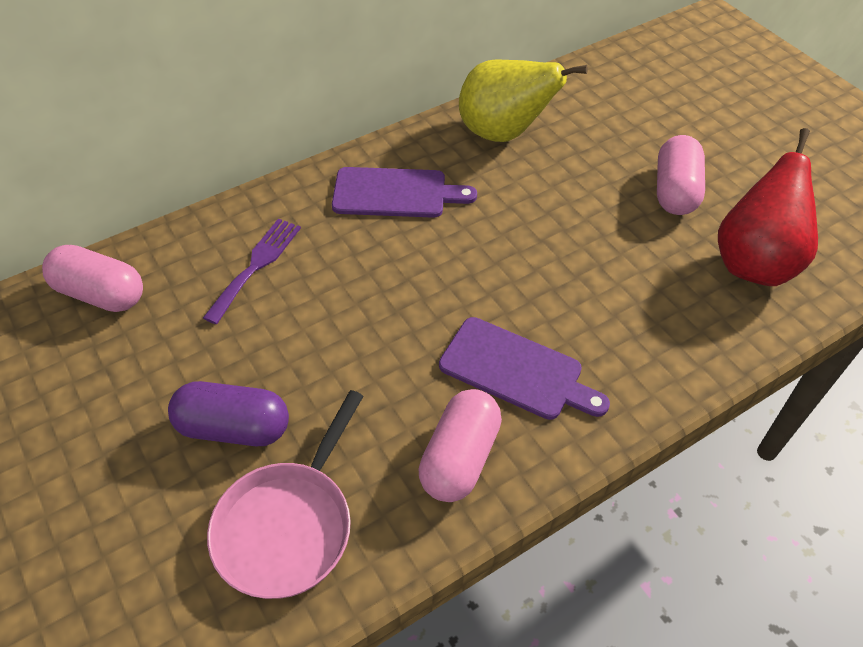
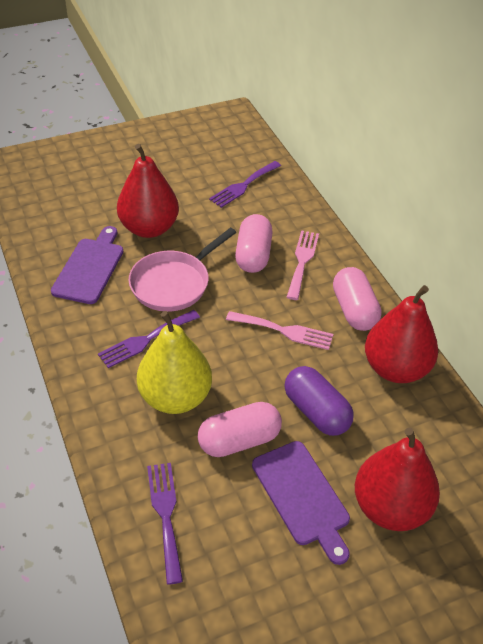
pink fork: 0 -> 2
purple fork: 1 -> 3
red pear: 1 -> 3

